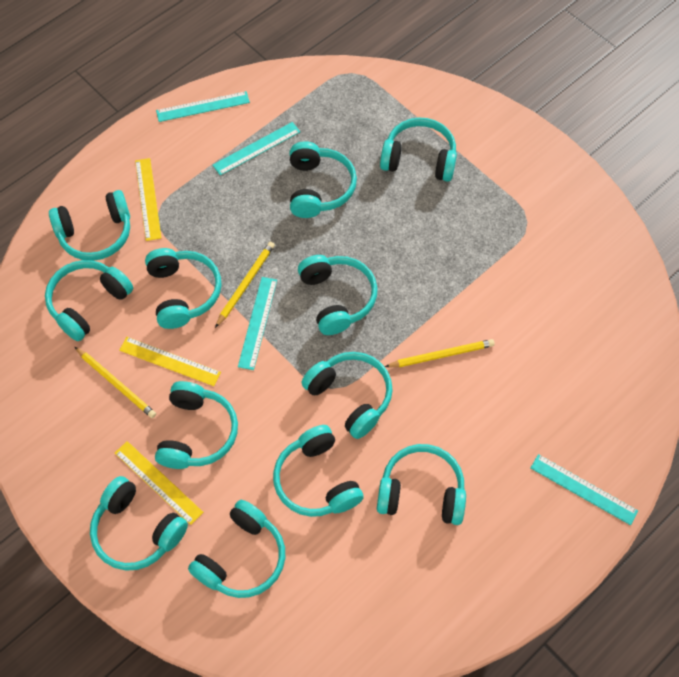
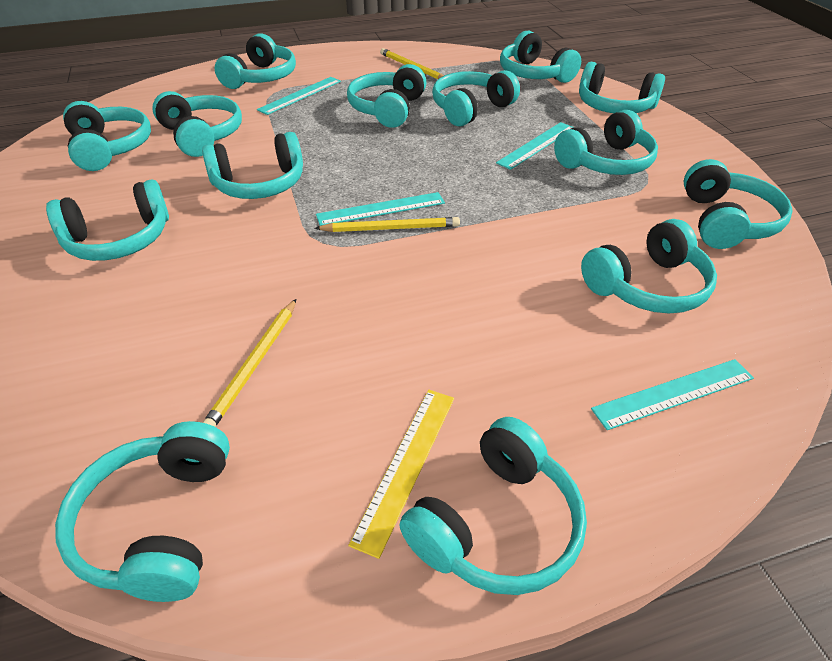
turquoise headphones: 12 -> 14
yellow ruler: 3 -> 1

